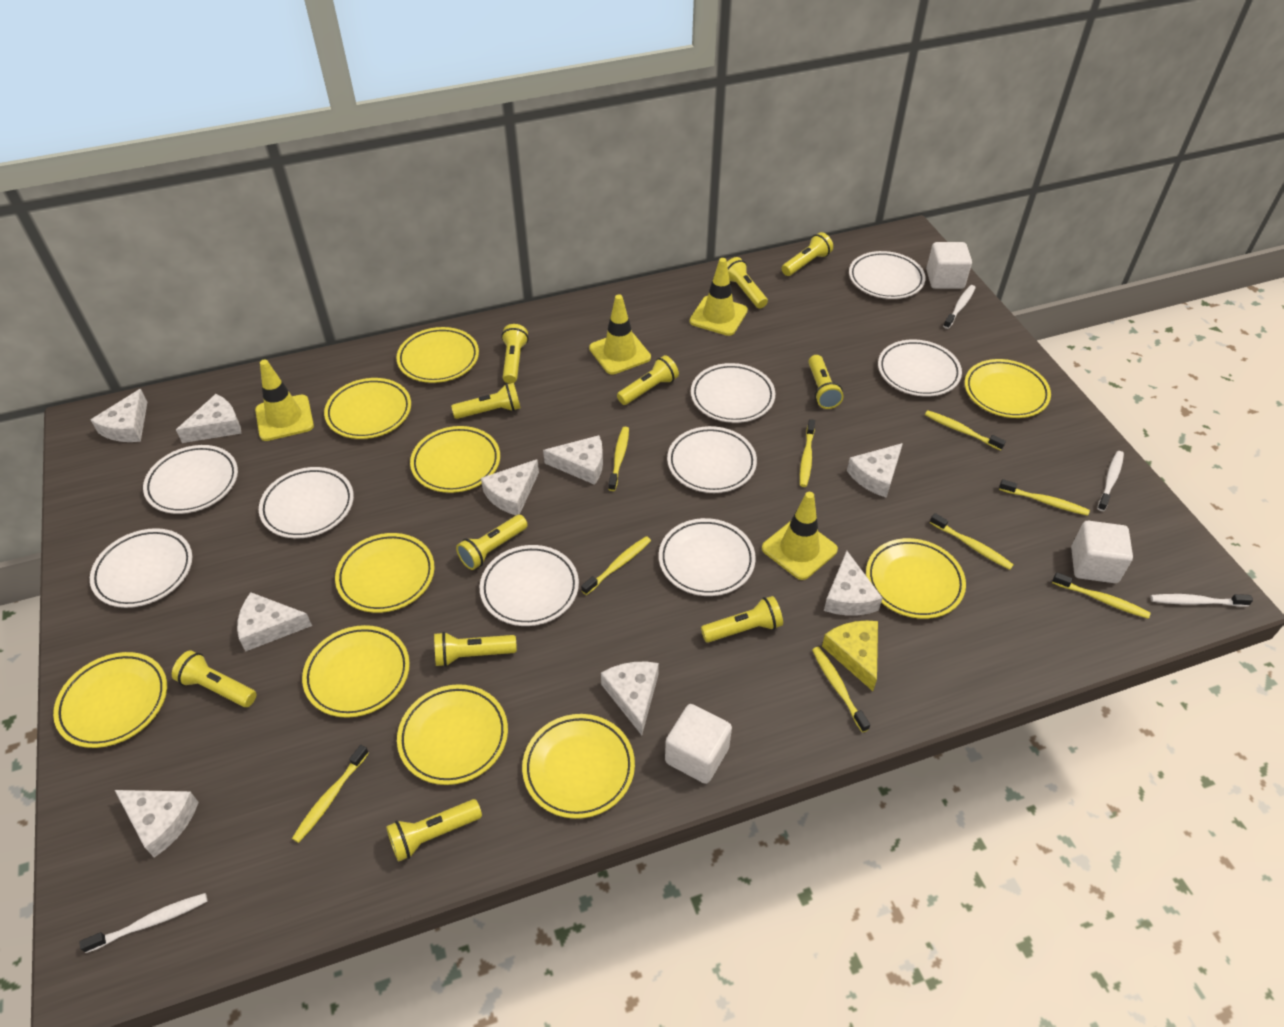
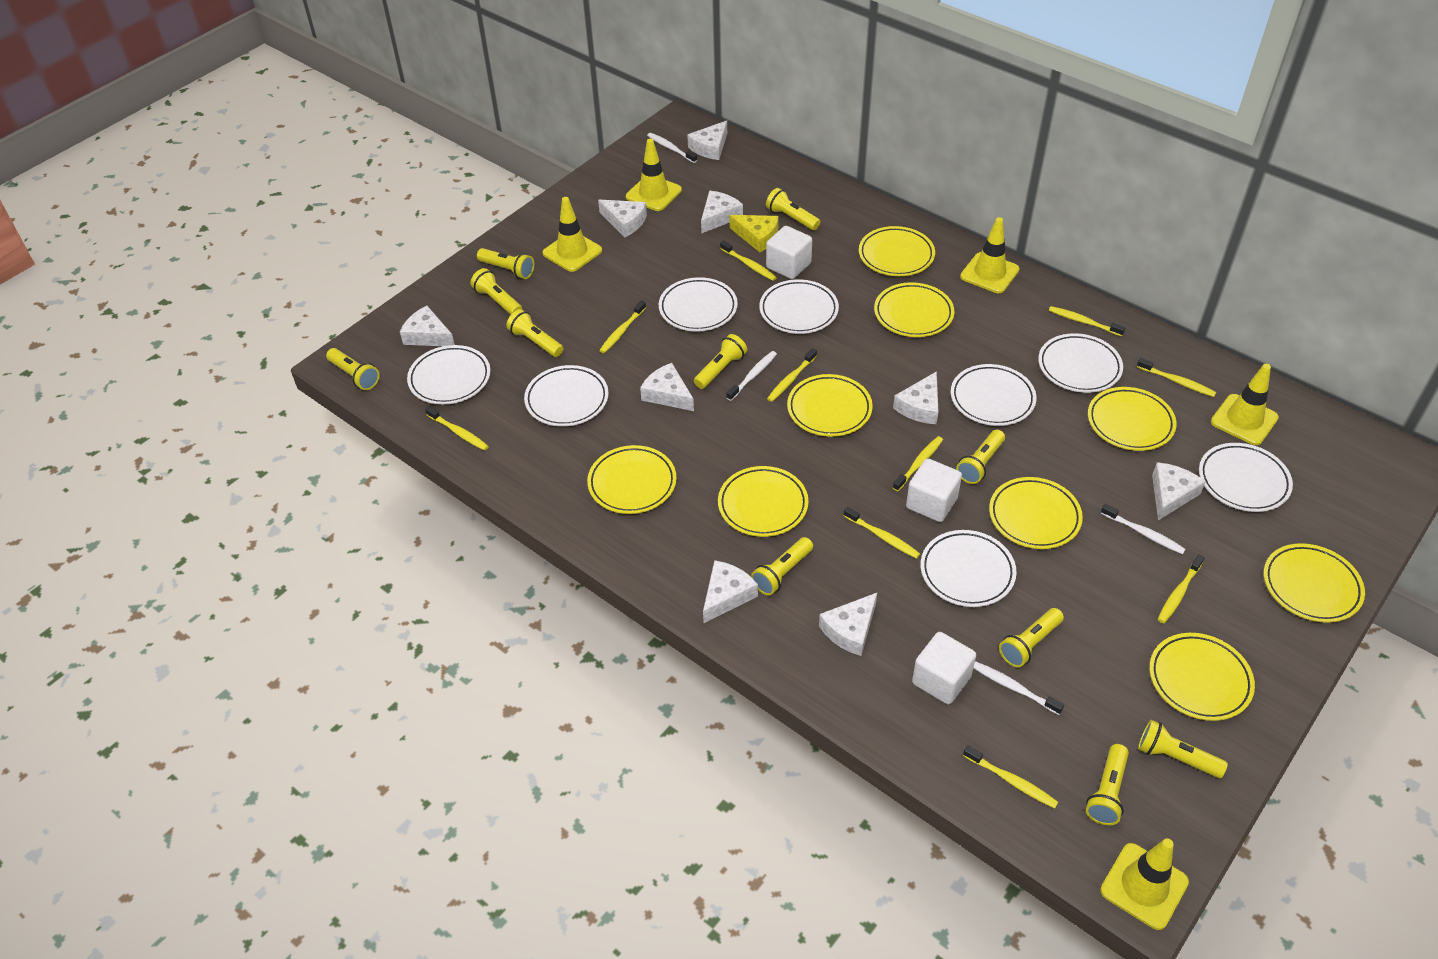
white plate: 9 -> 8
yellow plate: 10 -> 9
yellow toothbrush: 9 -> 10
yellow traffic cone: 4 -> 5

